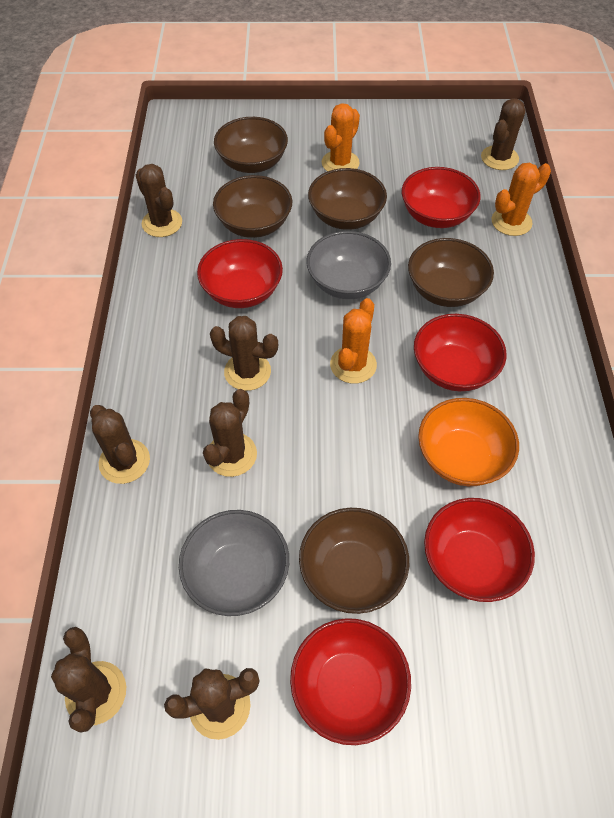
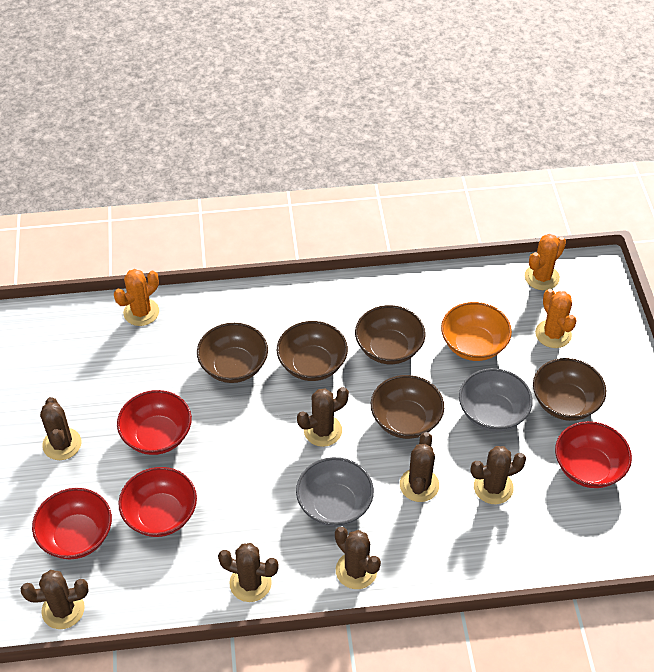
red bowl: 5 -> 4

